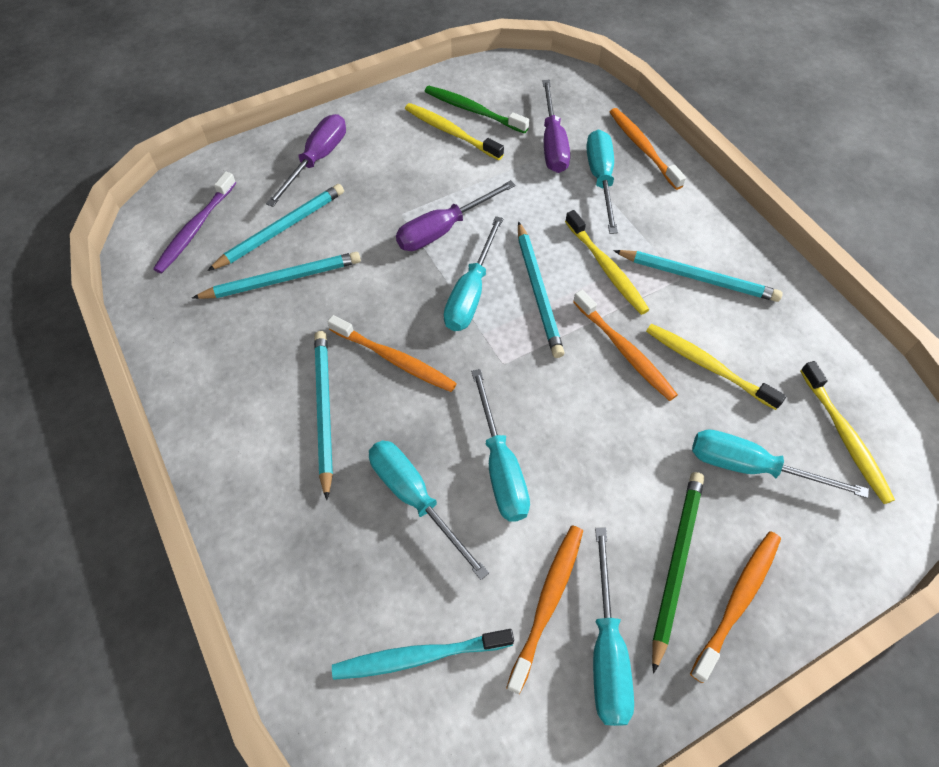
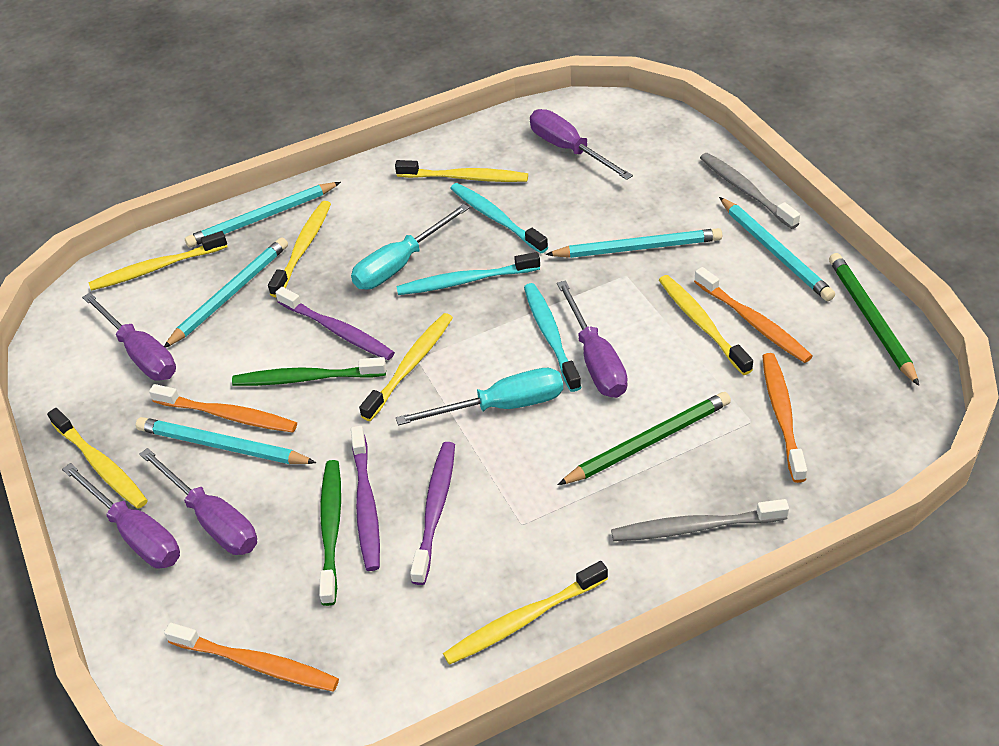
green pencil: 1 -> 2
green toothbrush: 1 -> 2
grey toothbrush: 0 -> 2
orange toothbrush: 5 -> 4
purple screwdriver: 3 -> 5
purple toothbrush: 1 -> 3
turquoise screwdriver: 6 -> 2
turquoise toothbrush: 1 -> 3
yellow toothbrush: 4 -> 7

